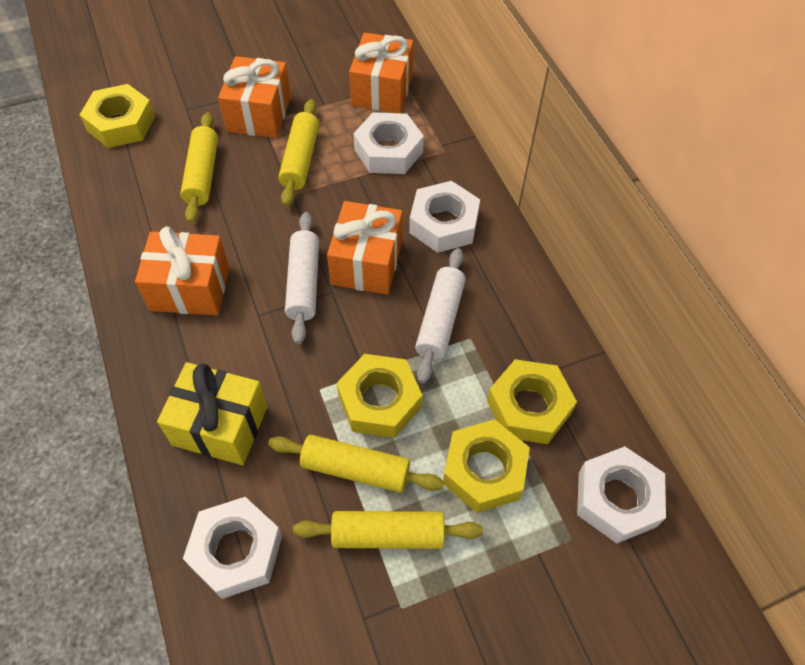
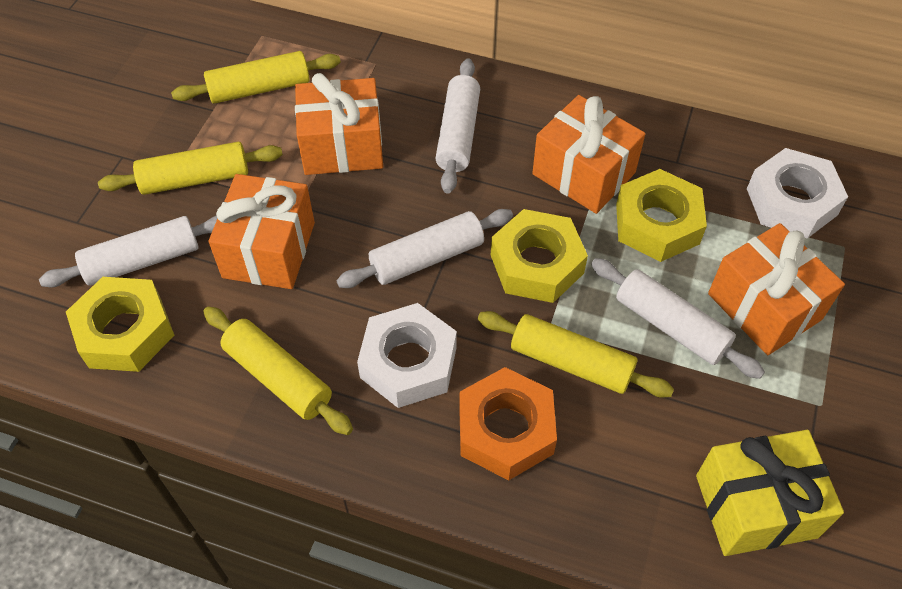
orange nut: 0 -> 1
white nut: 4 -> 2
white rolling pin: 2 -> 4
yellow nut: 4 -> 3

